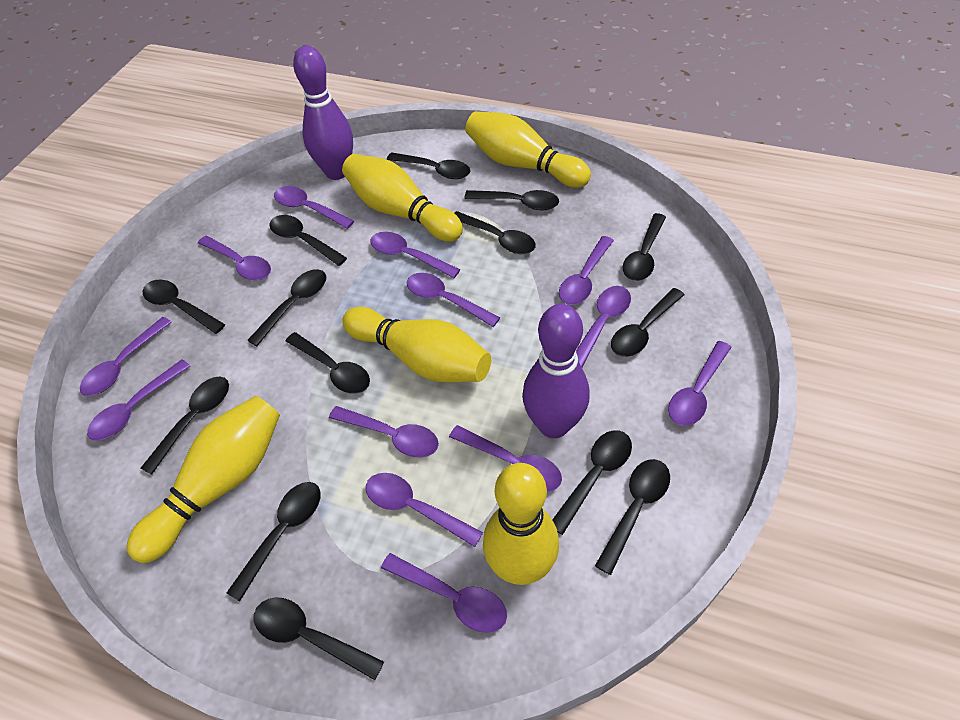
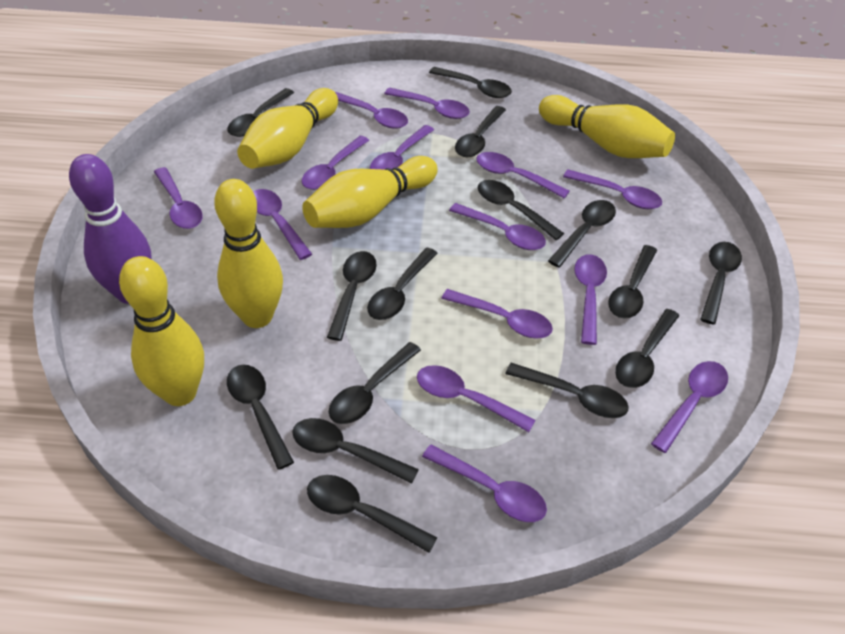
black spoon: 14 -> 15
purple bowling pin: 2 -> 1
purple spoon: 13 -> 14

